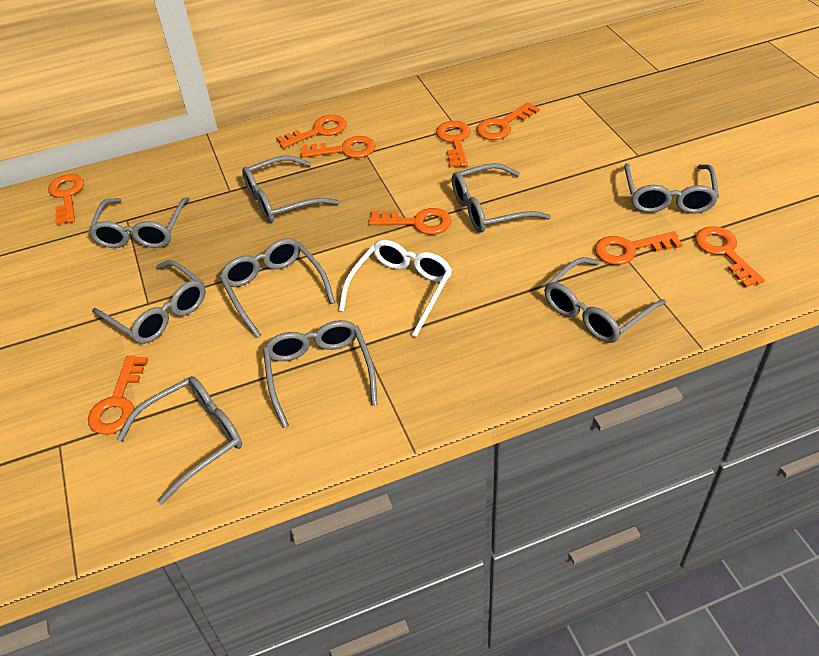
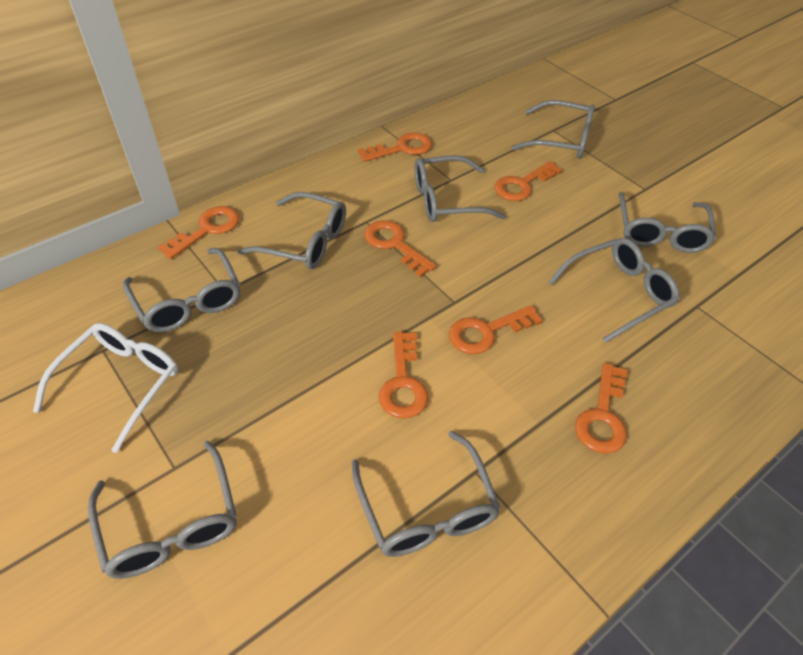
grey glasses: 9 -> 8
orange key: 9 -> 7

